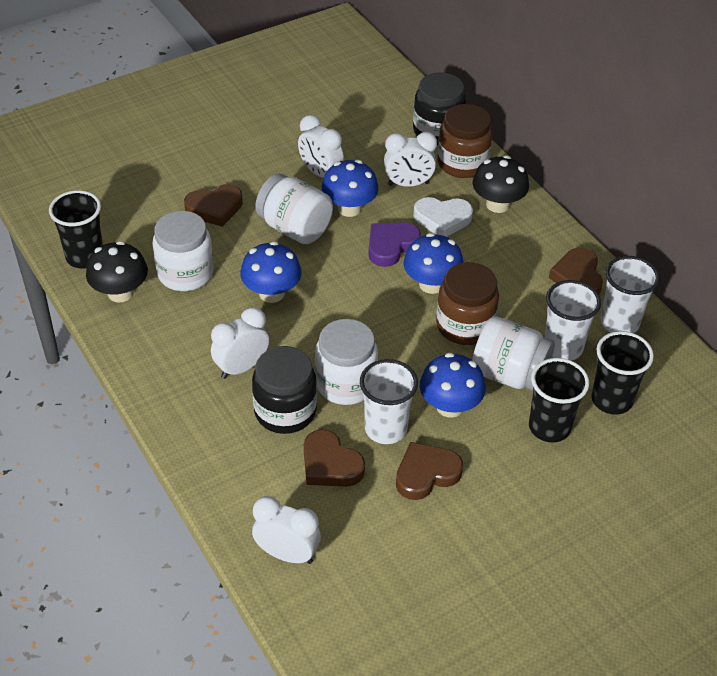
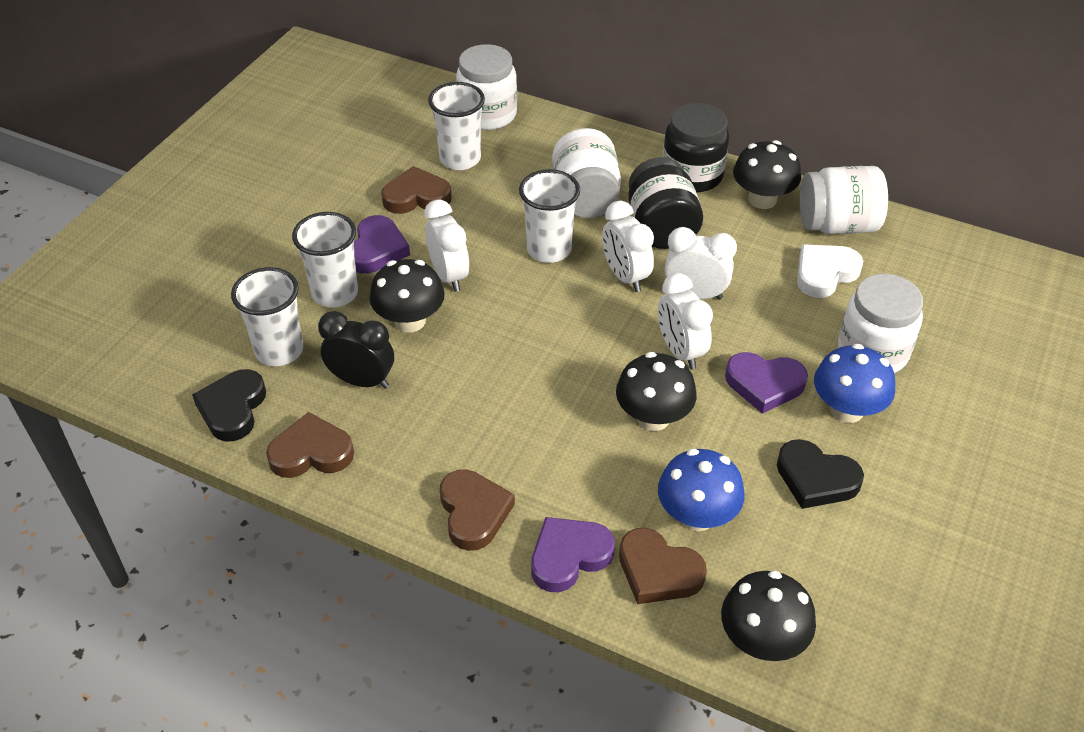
black clock: 0 -> 1
black cup: 3 -> 0
black heart: 0 -> 2
black mushroom: 2 -> 4
blue mushroom: 4 -> 2
brown jar: 2 -> 0
purple heart: 1 -> 3
white cup: 3 -> 4

